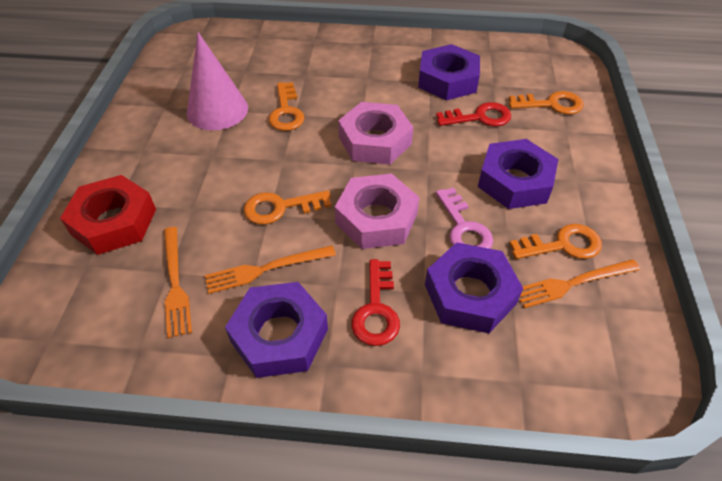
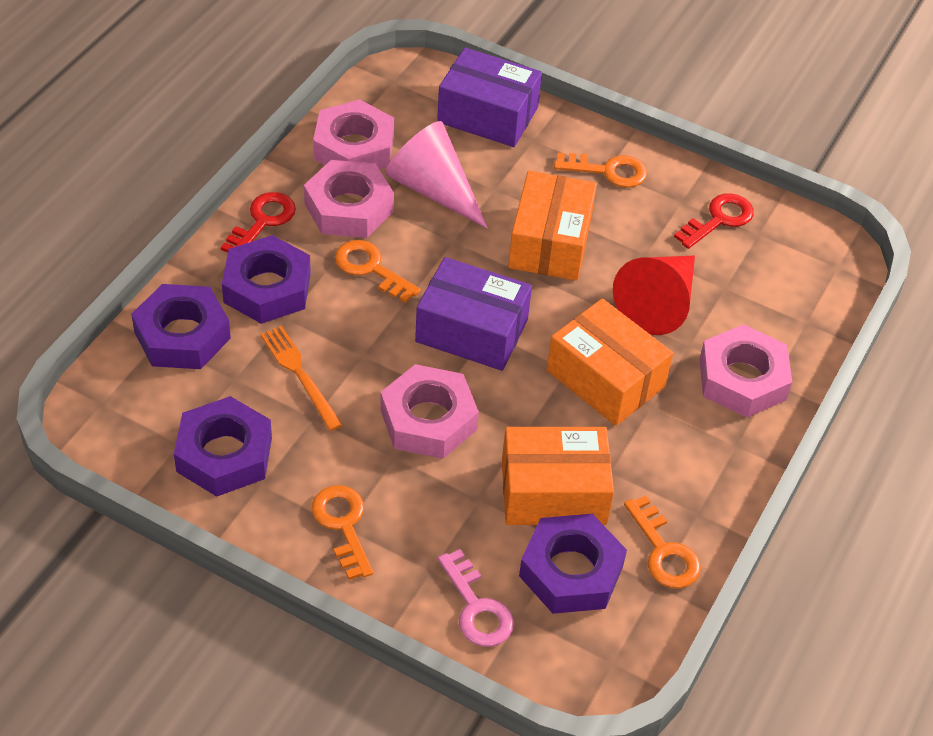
orange box: 0 -> 3
orange fork: 3 -> 1
pink nut: 2 -> 4
purple box: 0 -> 2
red cone: 0 -> 1
red nut: 1 -> 0

